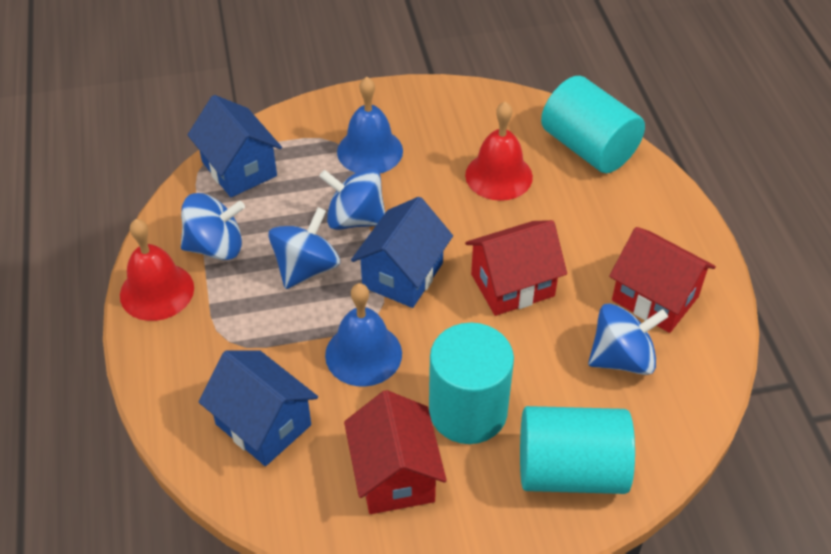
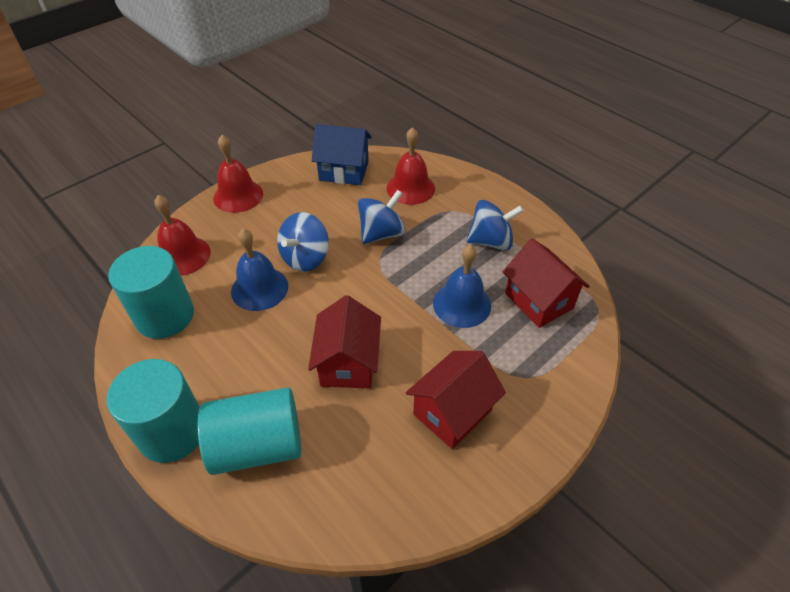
blue house: 3 -> 1
blue spinning top: 4 -> 3
red bell: 2 -> 3

